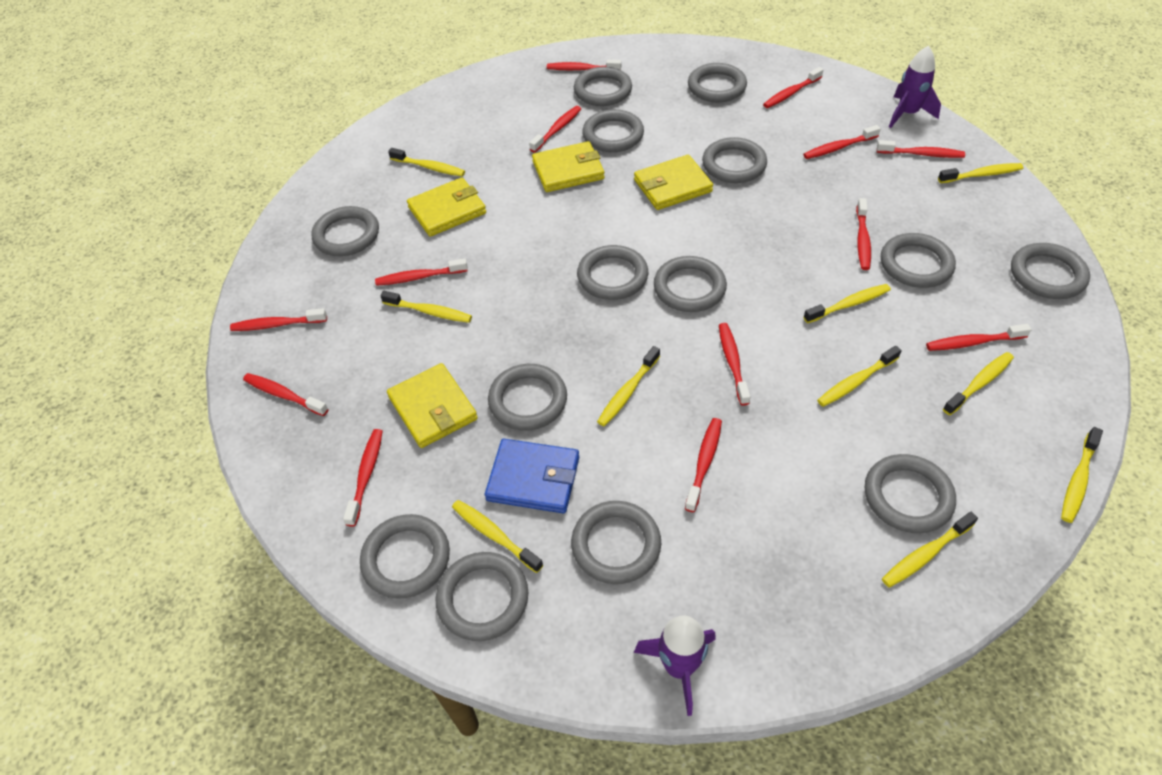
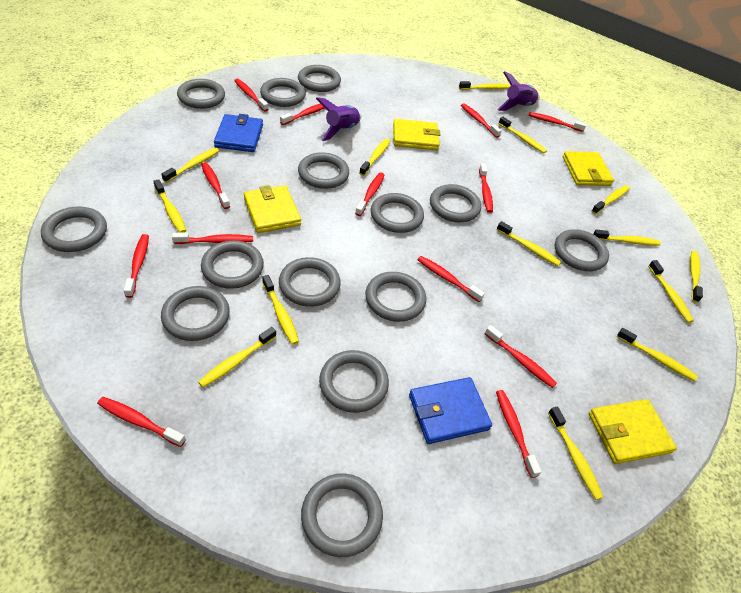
blue wallet: 1 -> 2
yellow toothbrush: 10 -> 14

